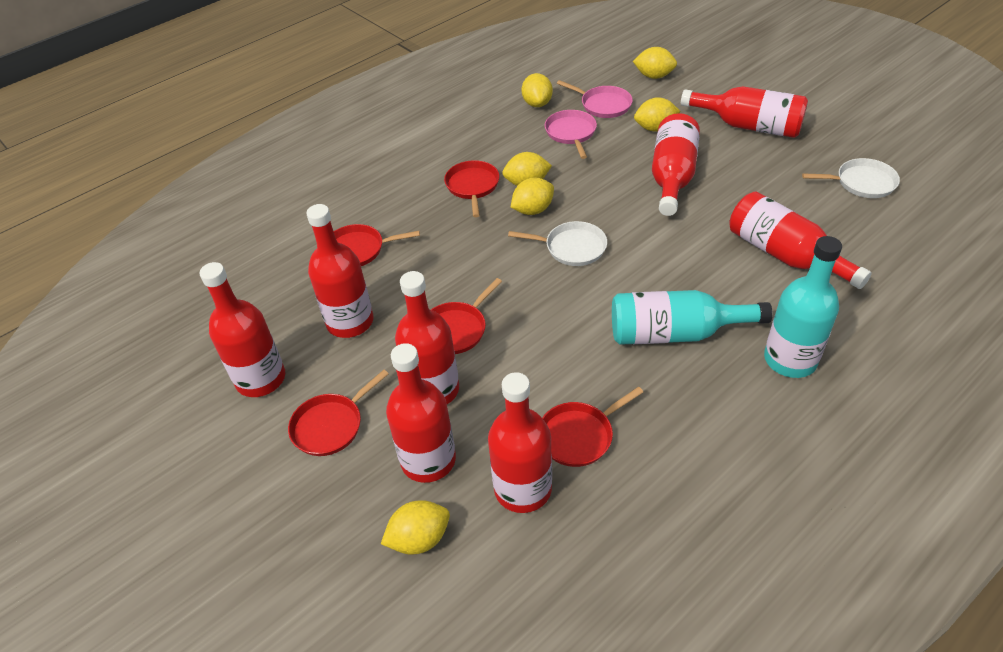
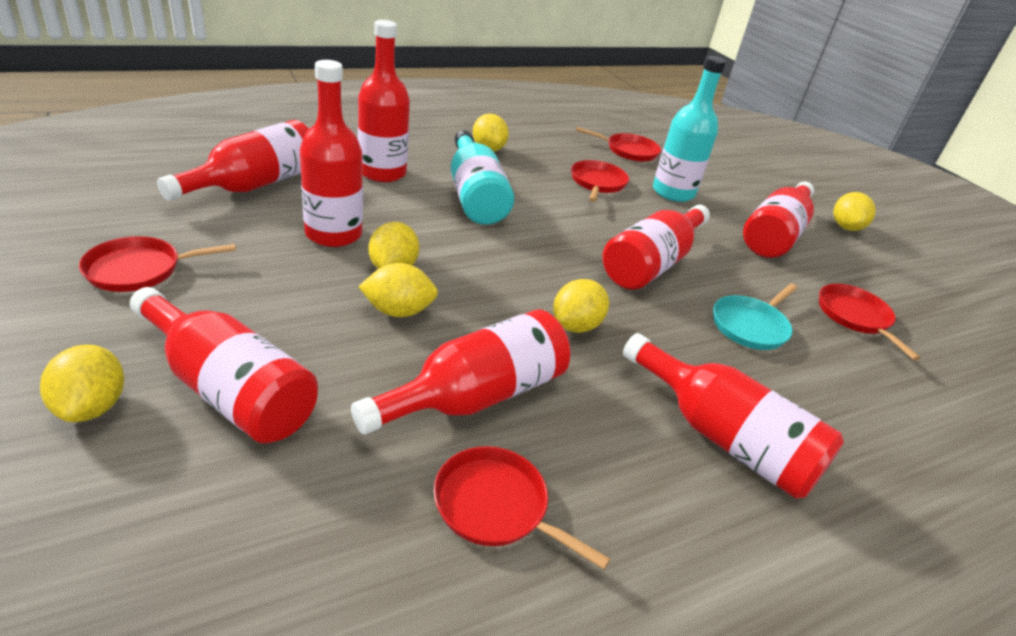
pink pan: 2 -> 0
turquoise pan: 0 -> 1
white pan: 2 -> 0

